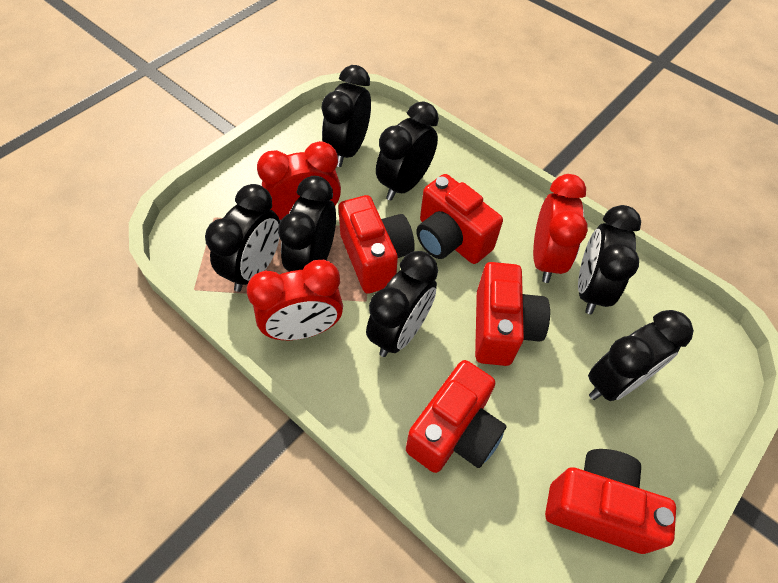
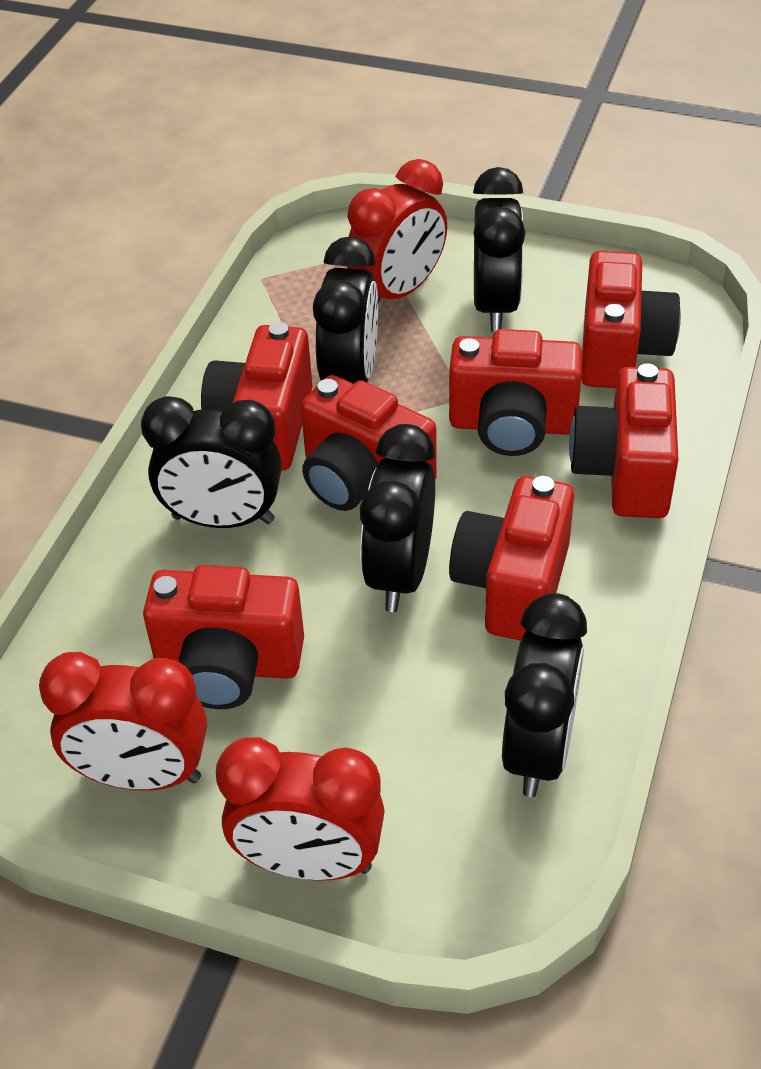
black clock: 7 -> 5
red camera: 5 -> 7

